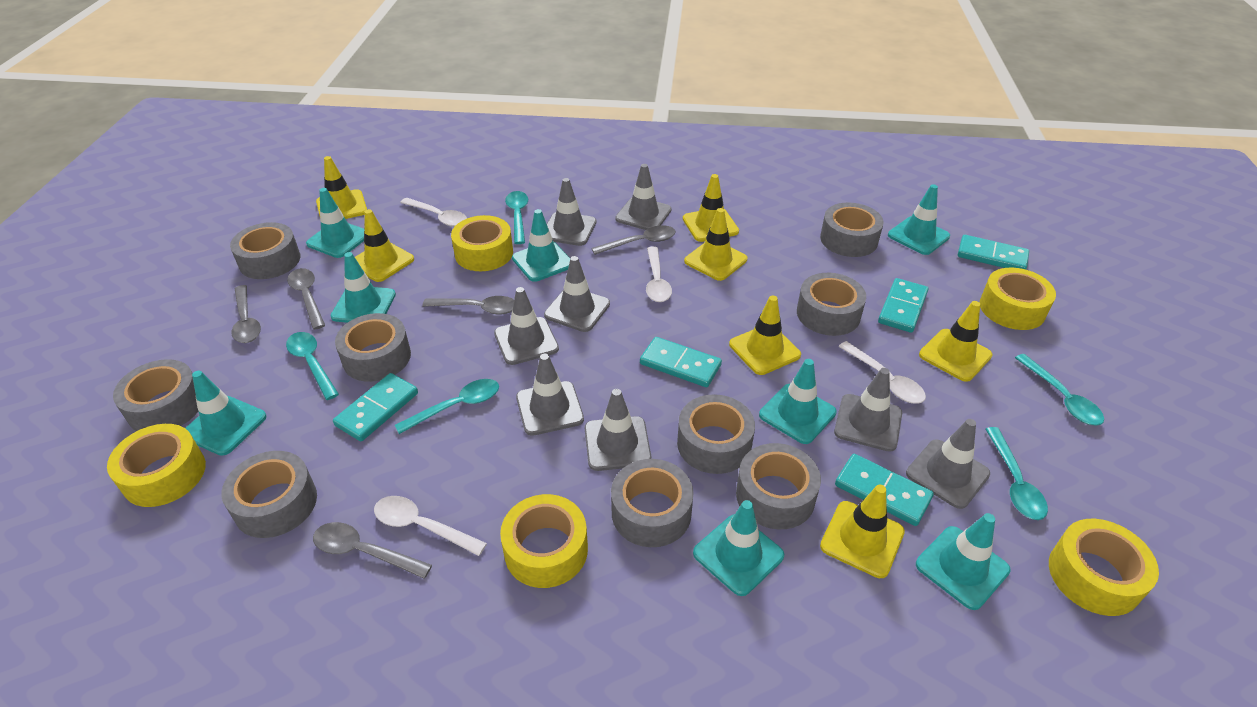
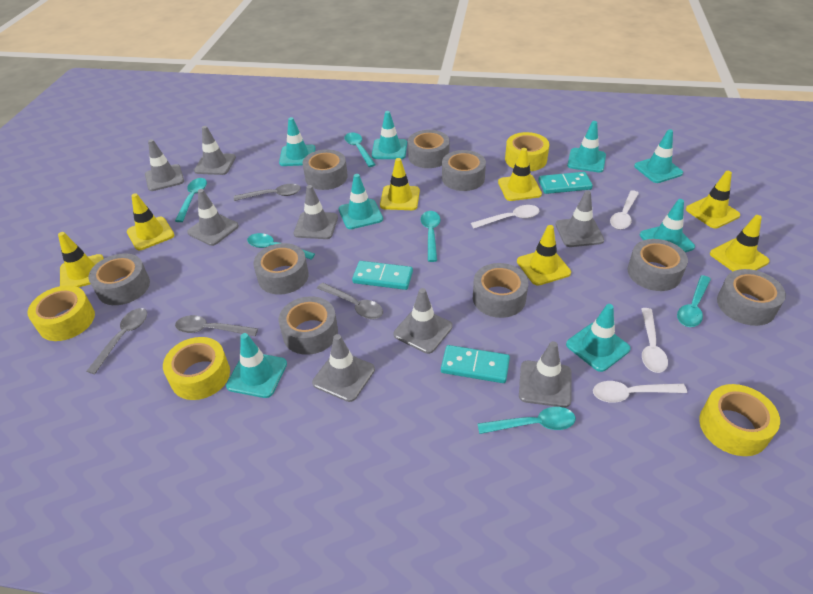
grey spoon: 5 -> 4
turquoise domino: 5 -> 3
turquoise spoon: 5 -> 6
yellow tape: 5 -> 4

